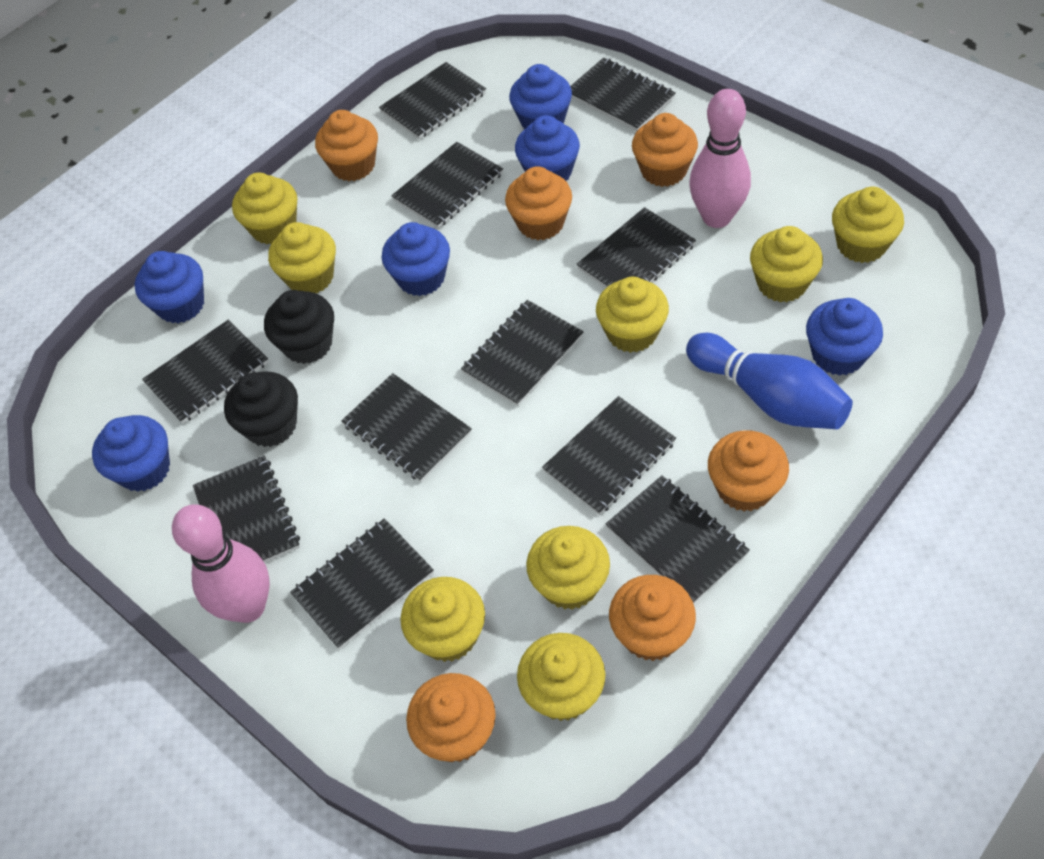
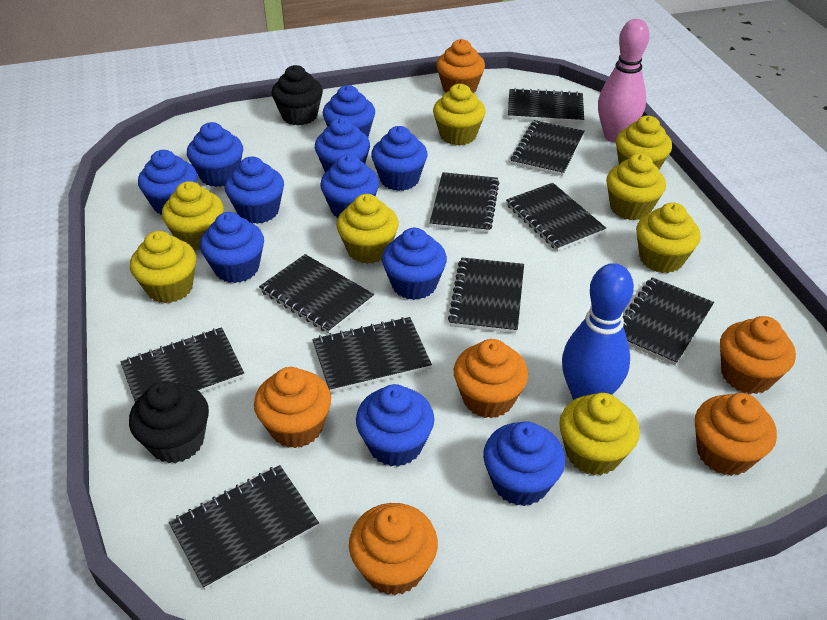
black notebook: 11 -> 10
blue cupcake: 6 -> 11
pink bowling pin: 2 -> 1

